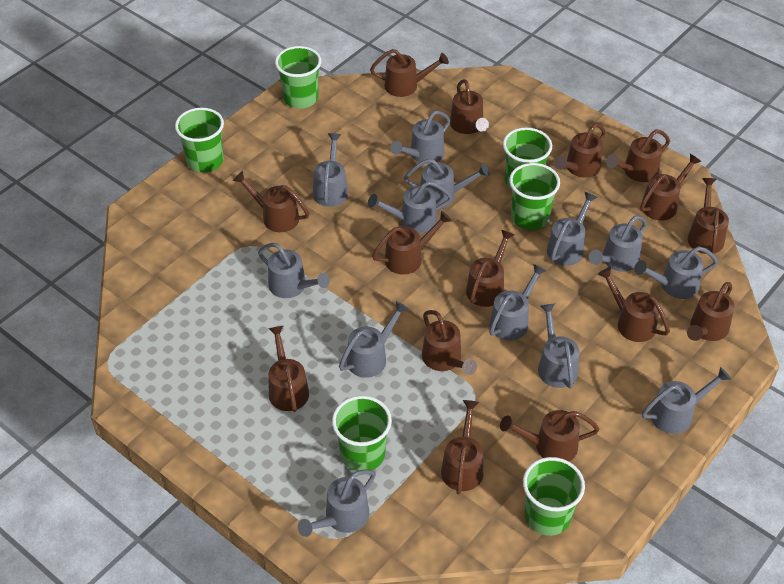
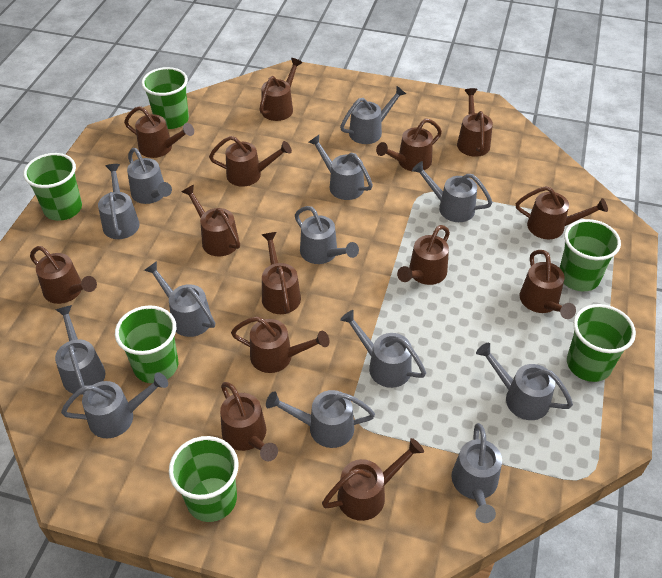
brown watering can: 15 -> 14

